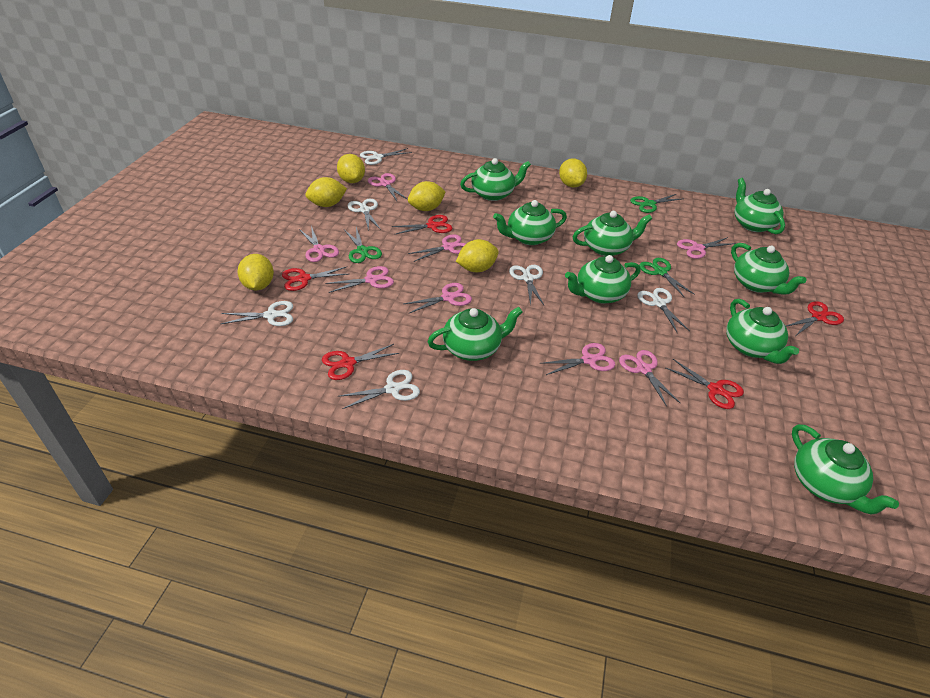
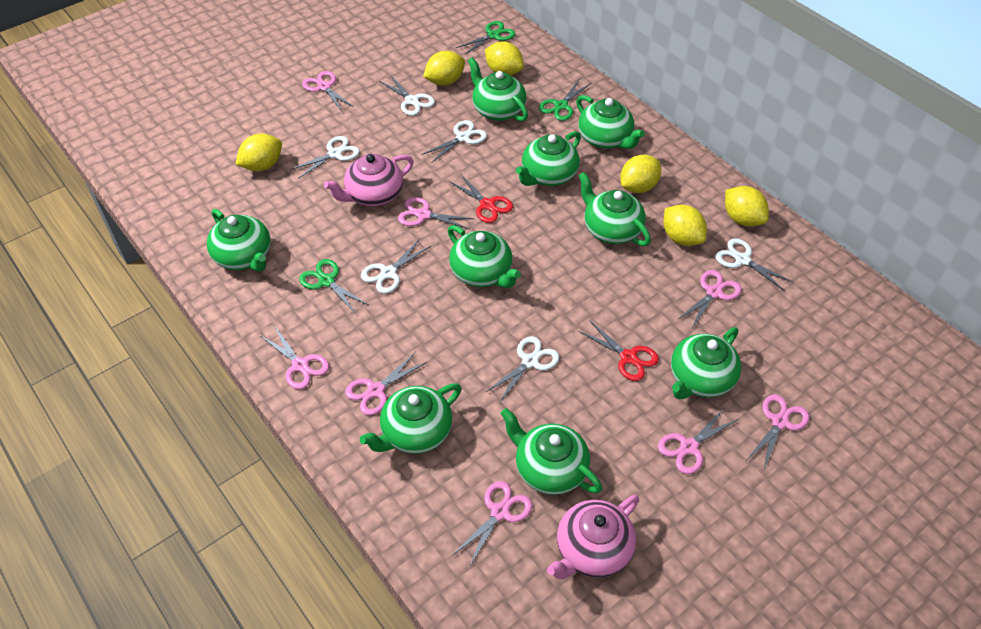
pink teapot: 0 -> 2
red scissors: 5 -> 2

